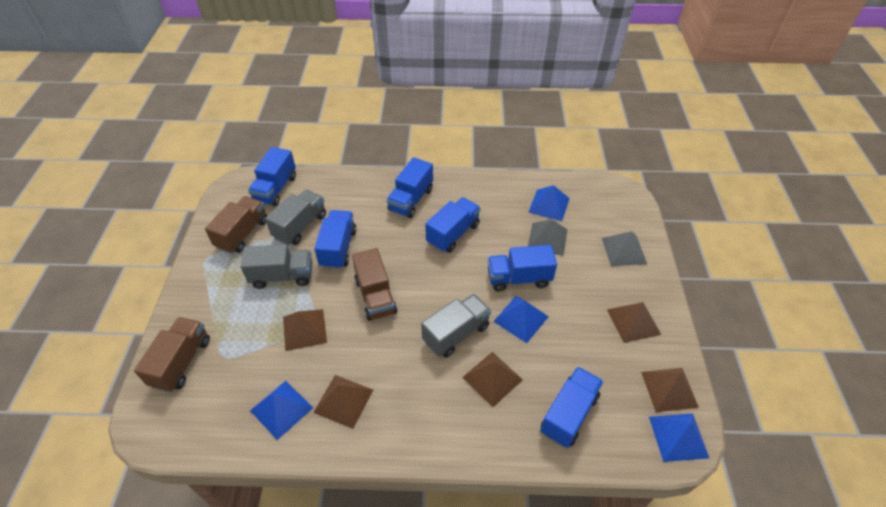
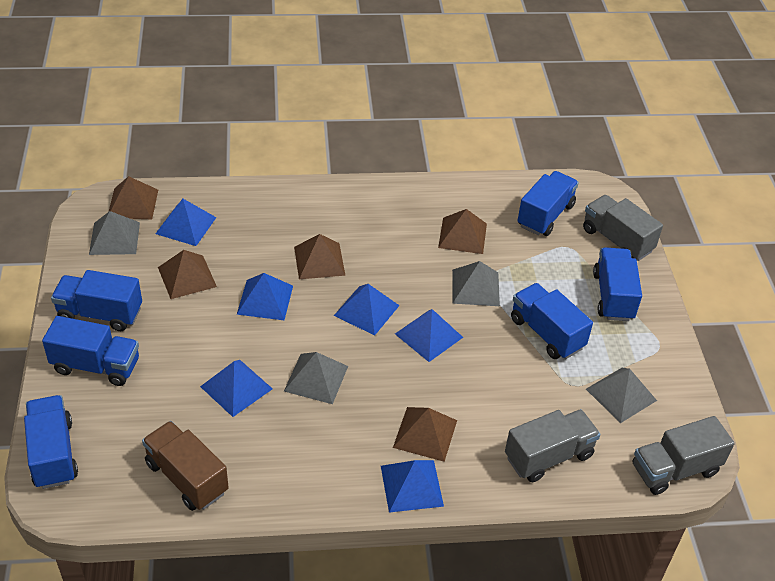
blue pyramid: 4 -> 6
brown truck: 3 -> 1
grey pyramid: 2 -> 4

